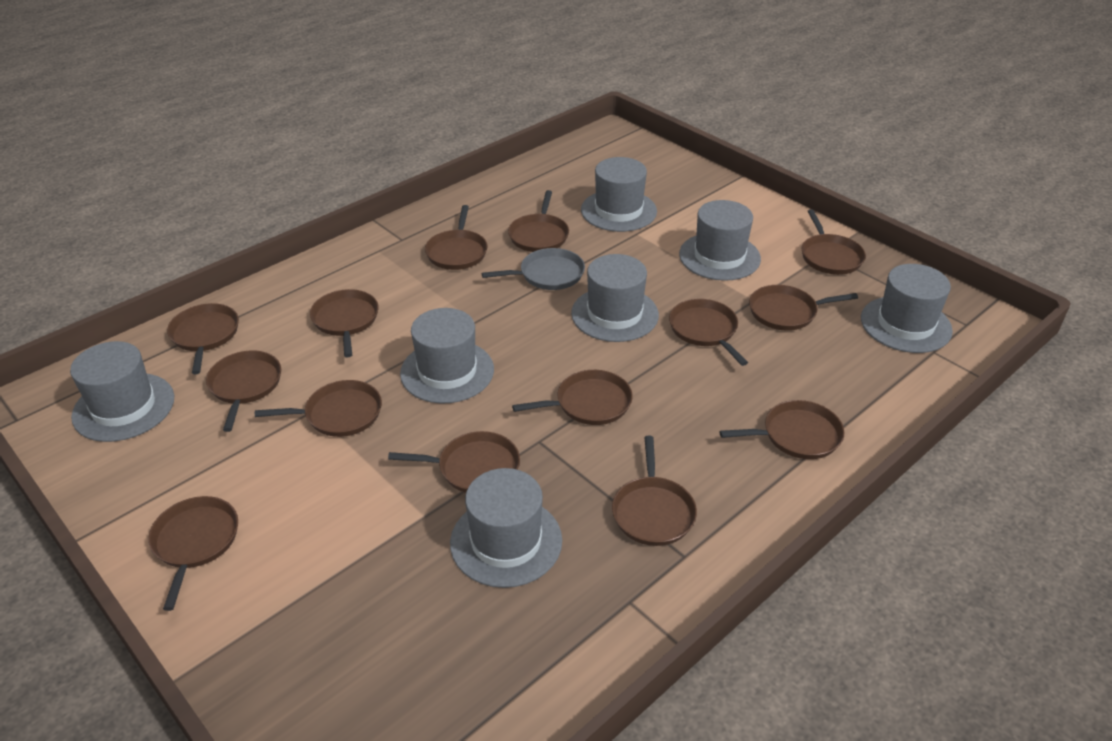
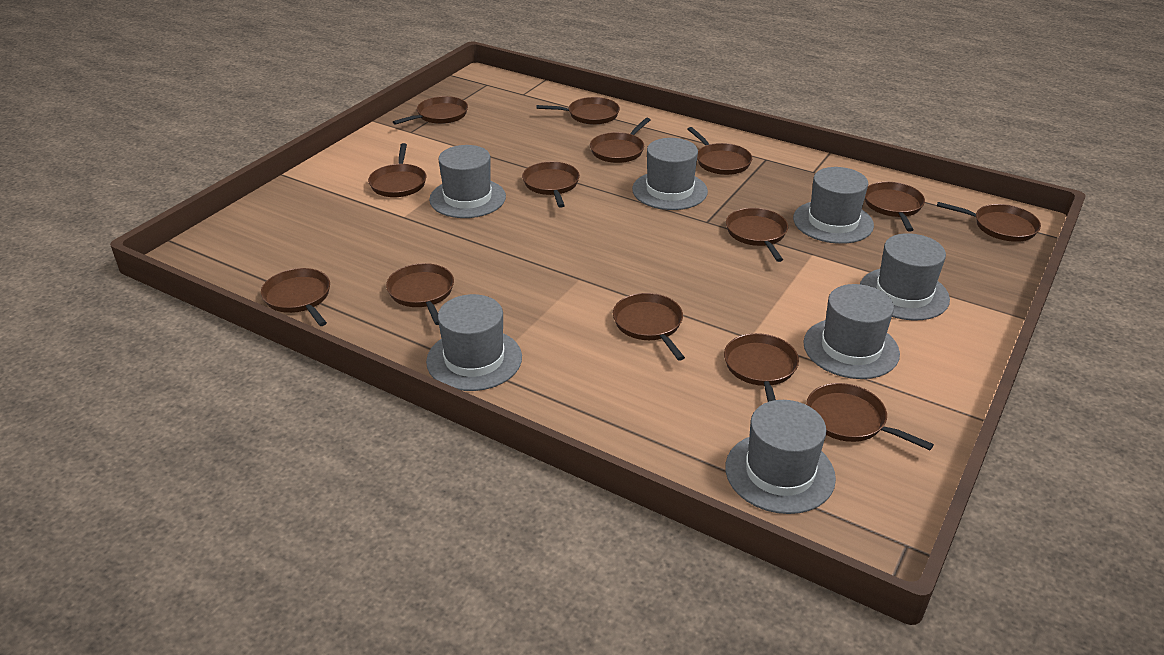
grey pan: 1 -> 0

